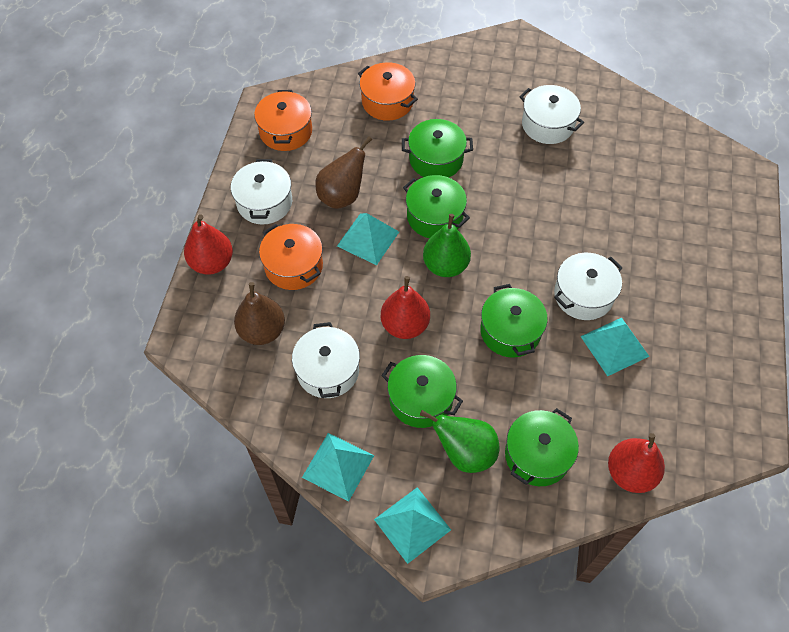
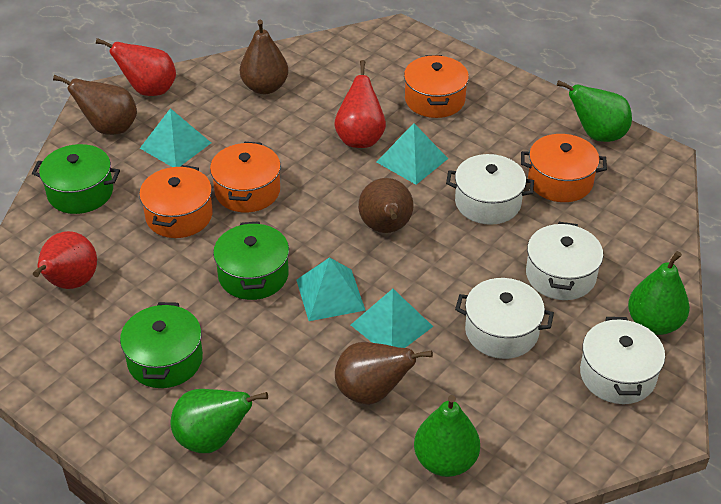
brown pear: 2 -> 4
green pear: 2 -> 4
green pot: 5 -> 3
orange pot: 3 -> 4

